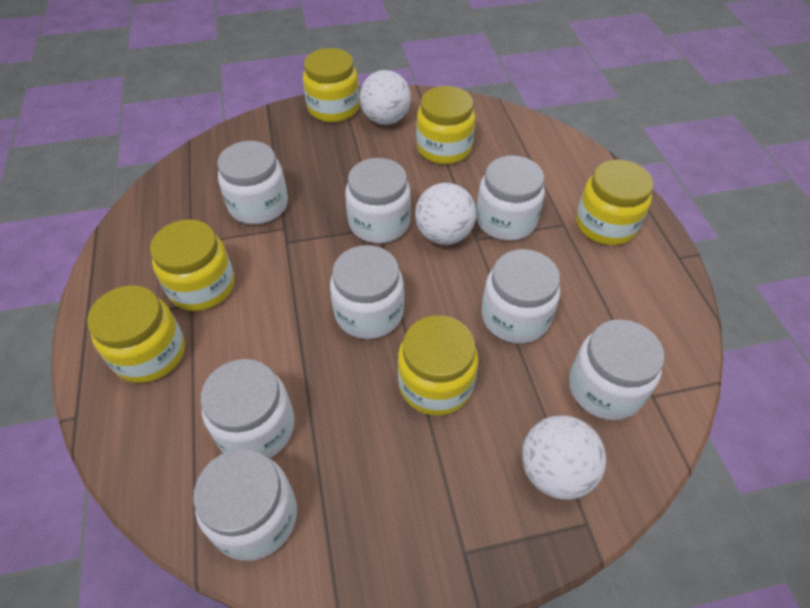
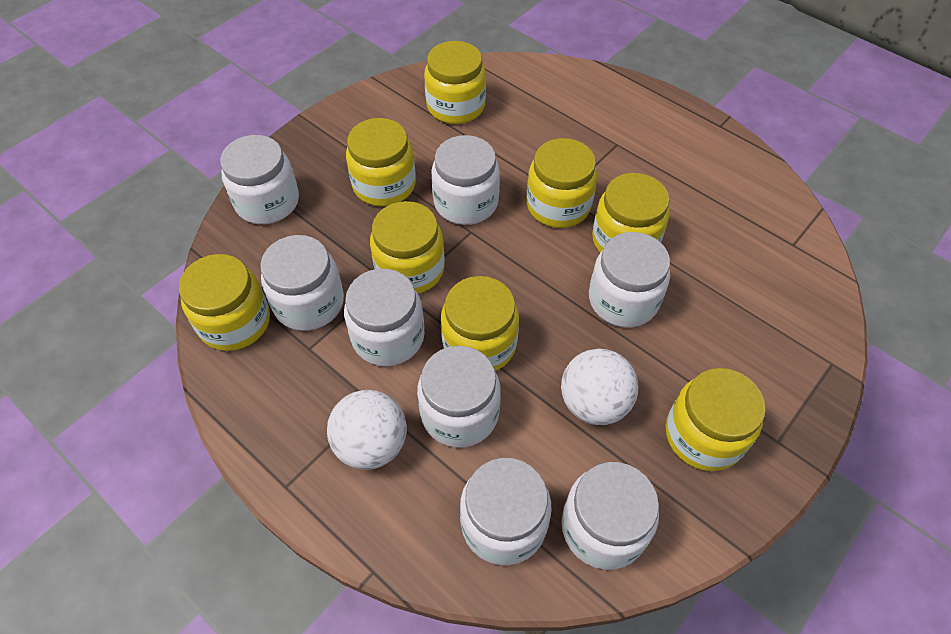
white ball: 3 -> 2
yellow jar: 6 -> 8

